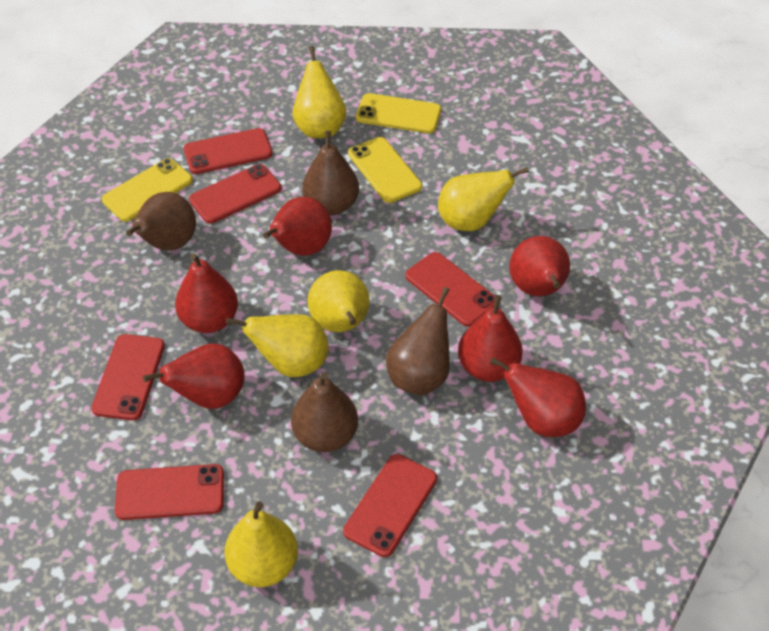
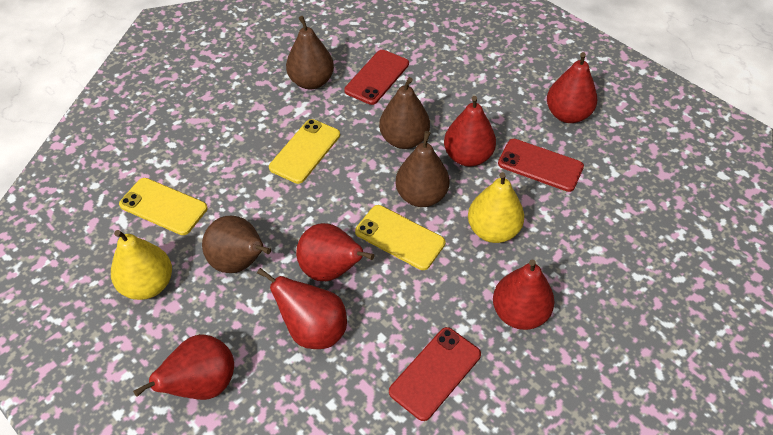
red phone: 6 -> 3
yellow pear: 5 -> 2

